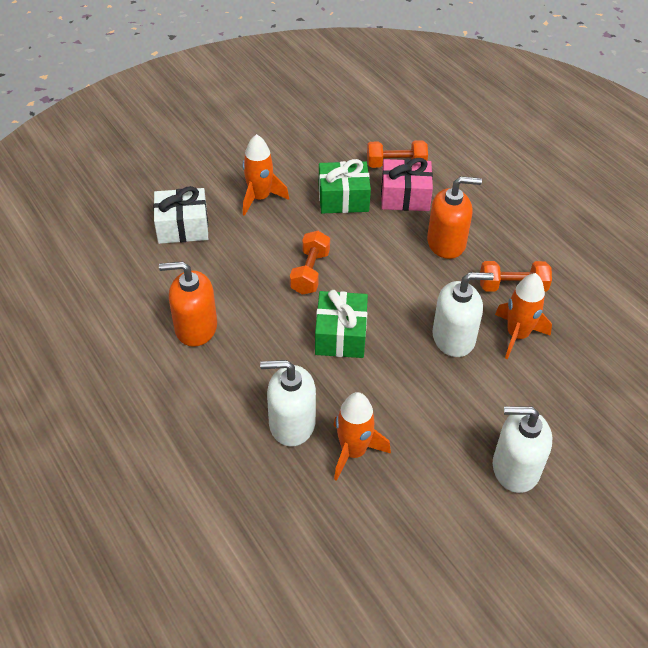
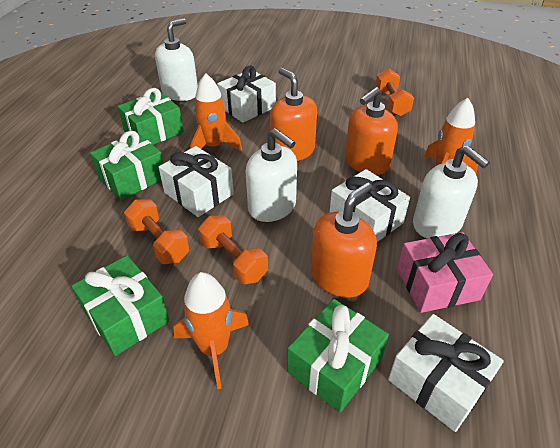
green gift: 2 -> 4
orange soap dispenser: 2 -> 3
white gift: 1 -> 4

